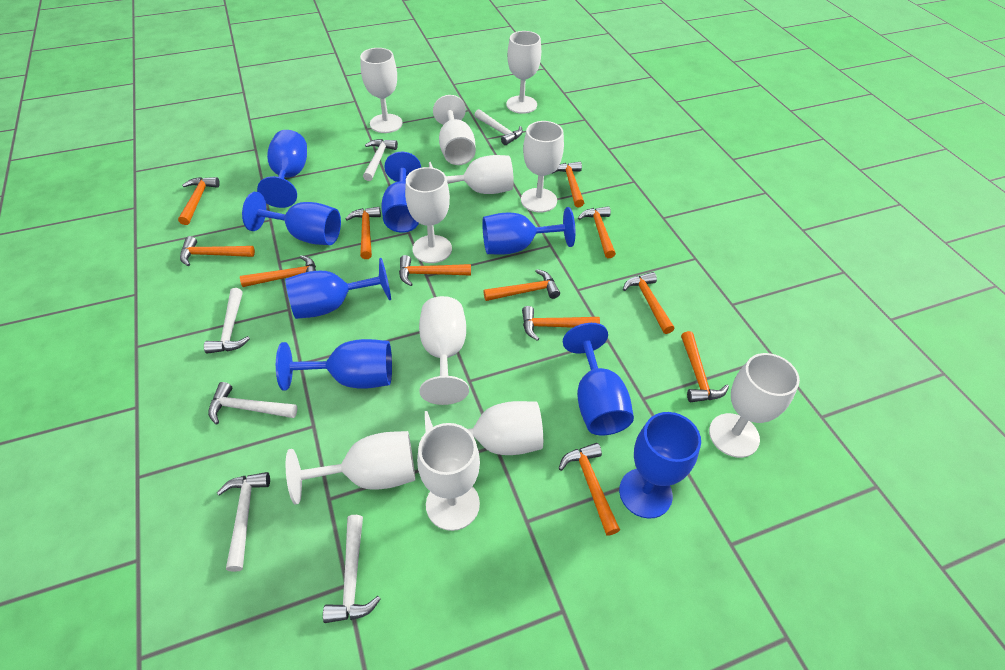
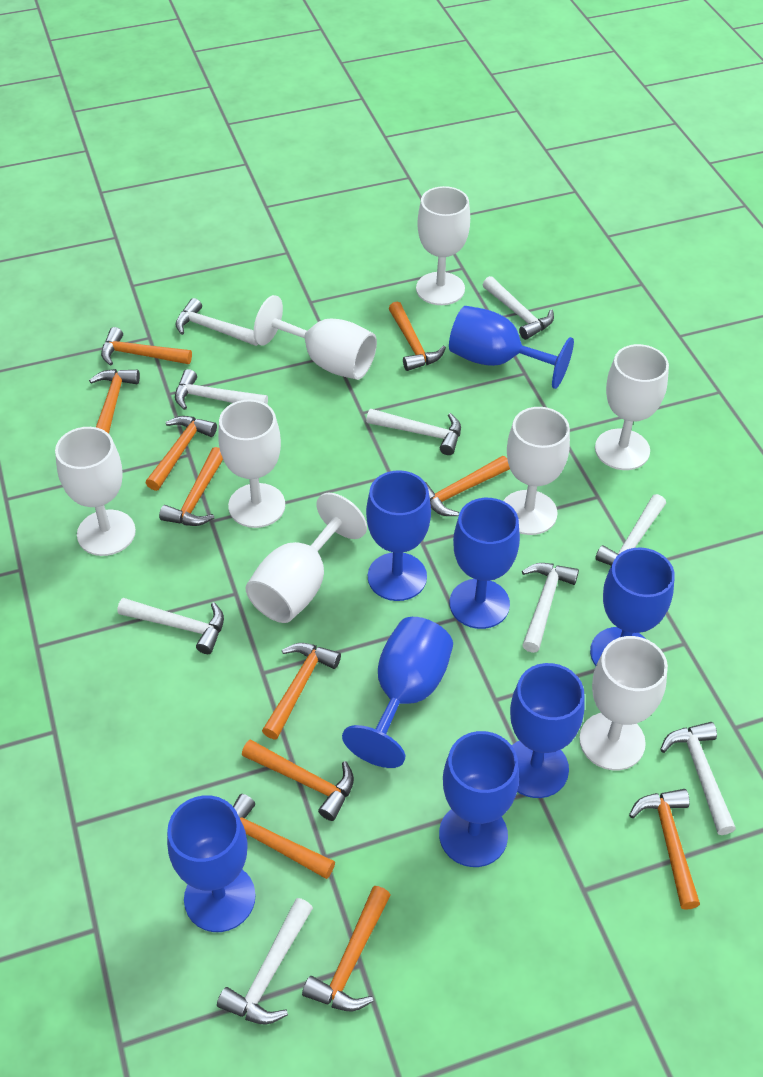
orange hammer: 12 -> 11
white goblet: 11 -> 8
white hammer: 6 -> 9

